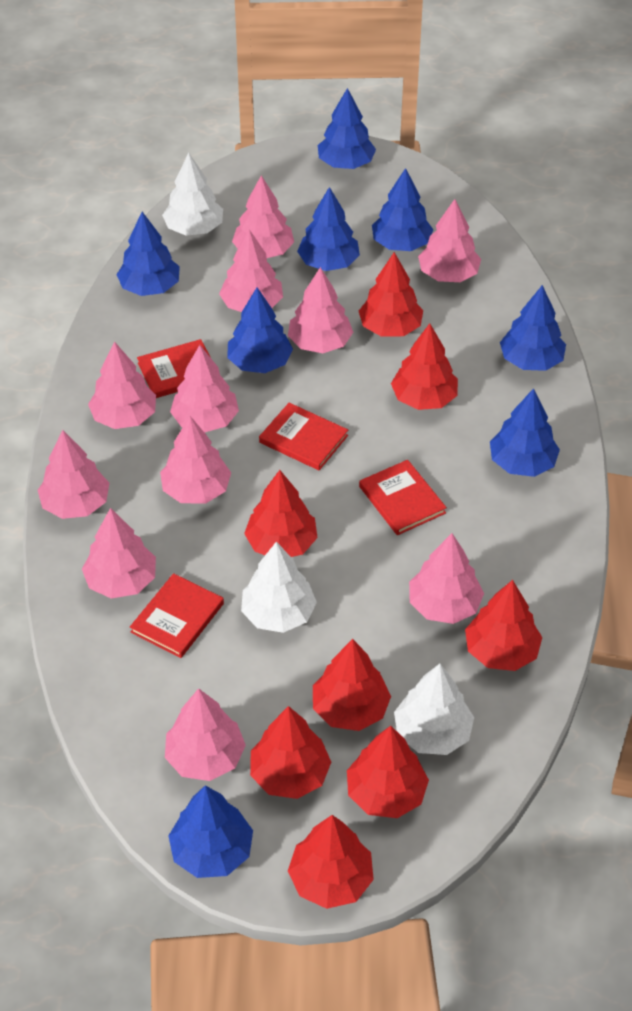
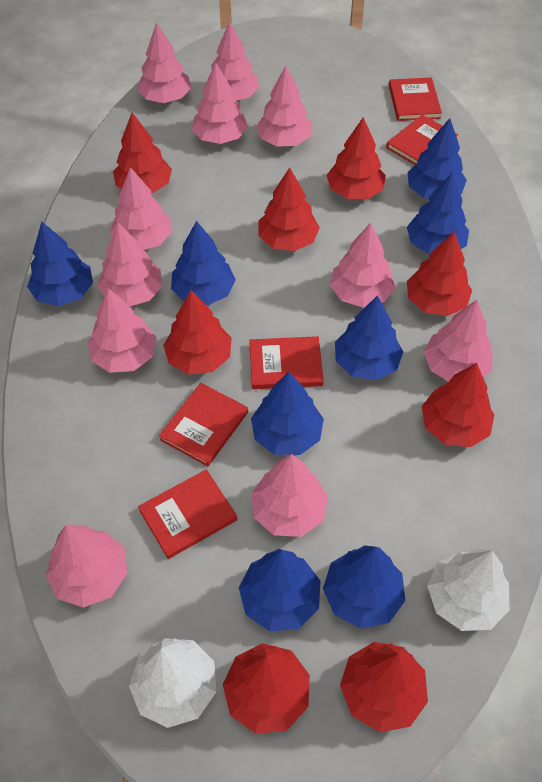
red book: 4 -> 5
white tree: 3 -> 2

